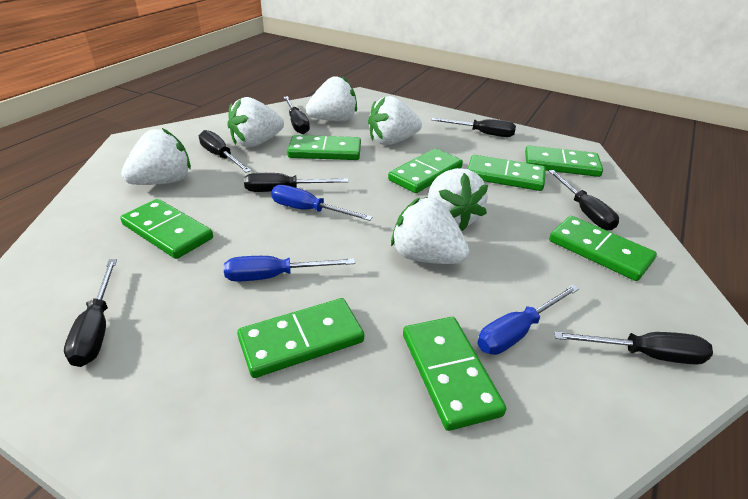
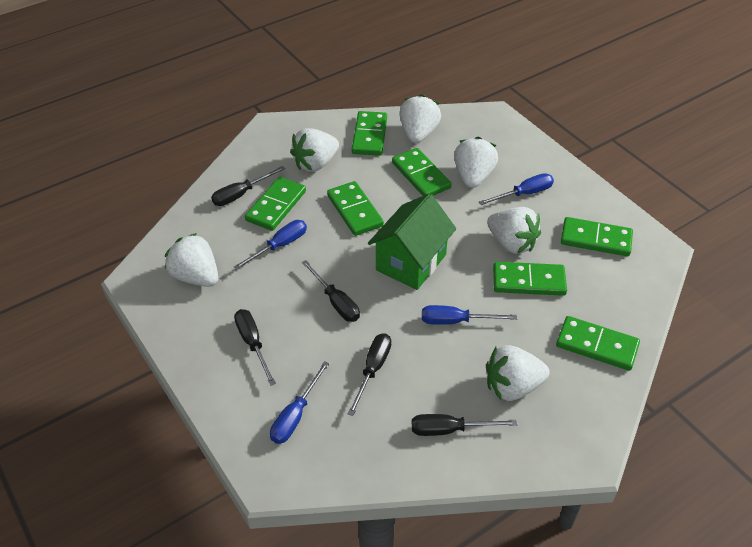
black screwdriver: 7 -> 5
blue screwdriver: 3 -> 4
green domino: 8 -> 7
green house: 0 -> 1

